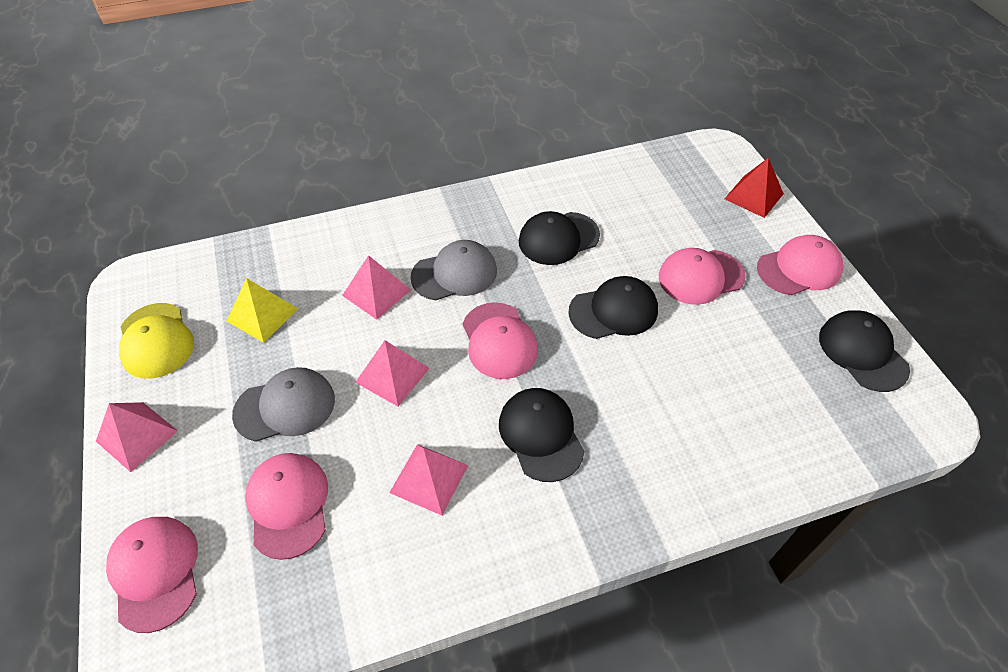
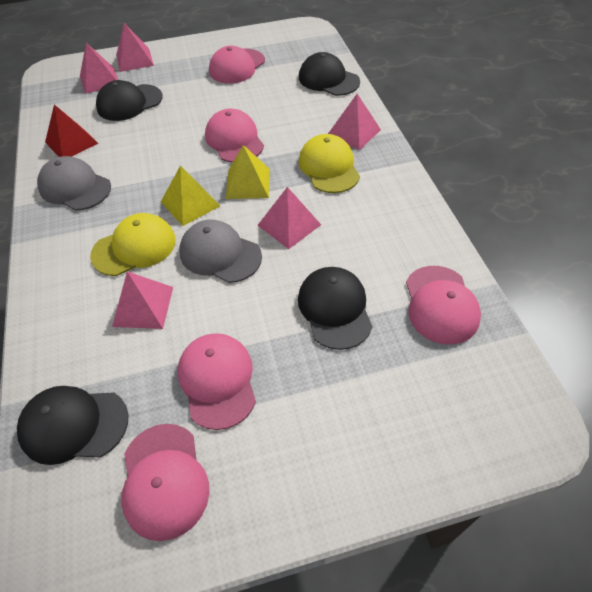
pink pyramid: 4 -> 5
yellow cap: 1 -> 2
yellow pyramid: 1 -> 2

